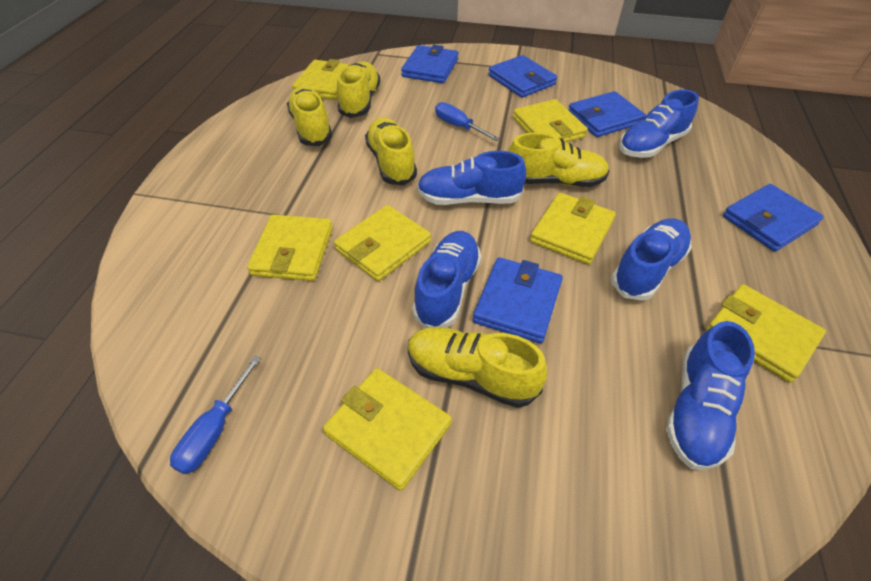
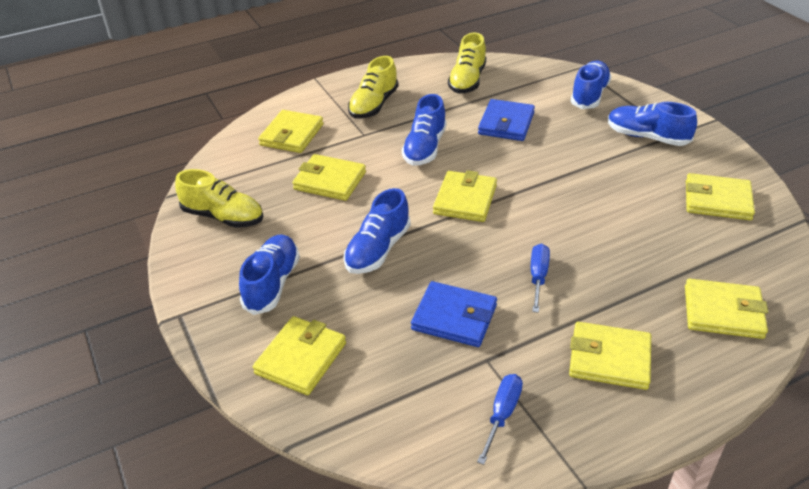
blue wallet: 5 -> 2
yellow shoe: 5 -> 3

